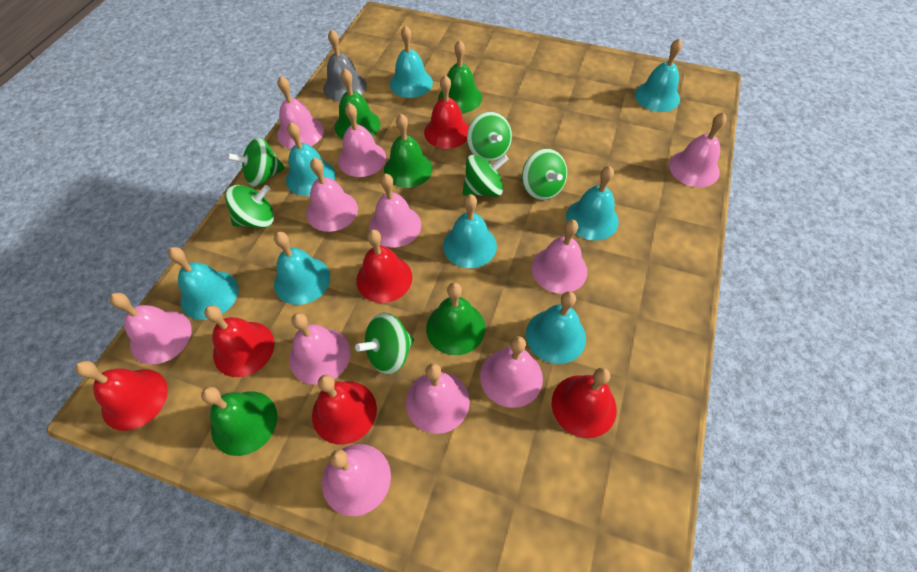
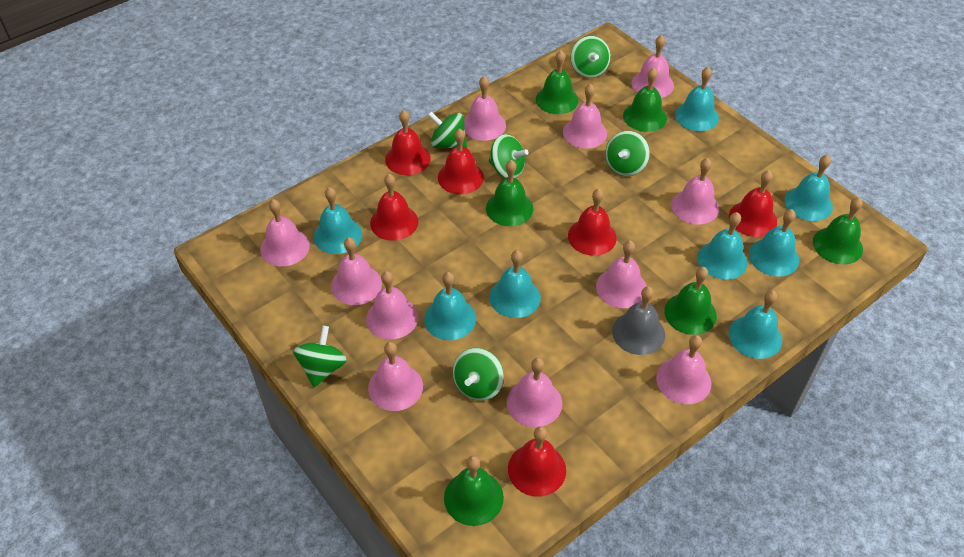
green bell: 5 -> 6

